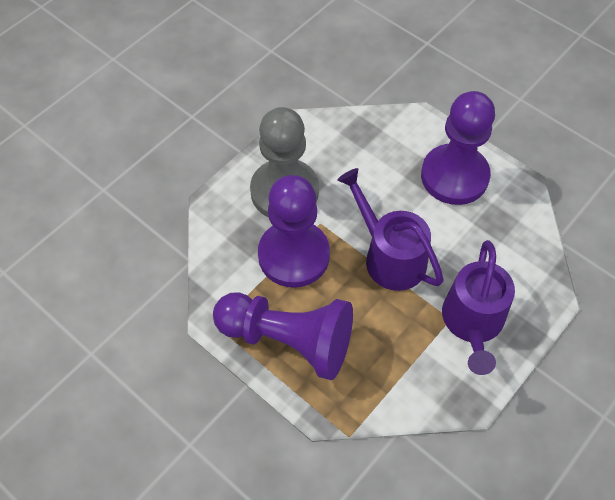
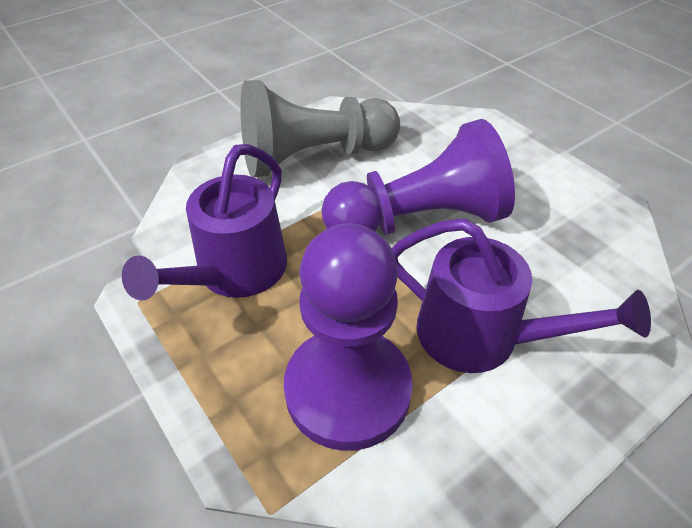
purple pawn: 3 -> 2

